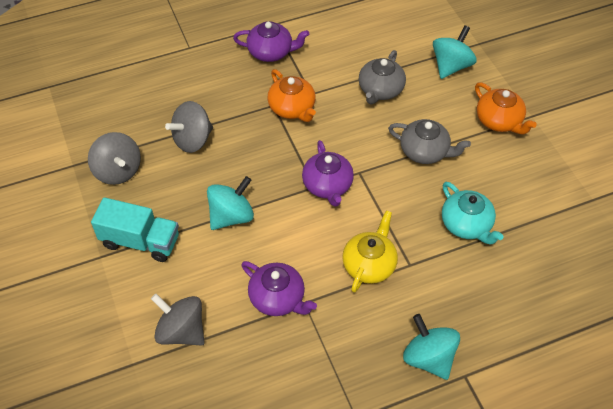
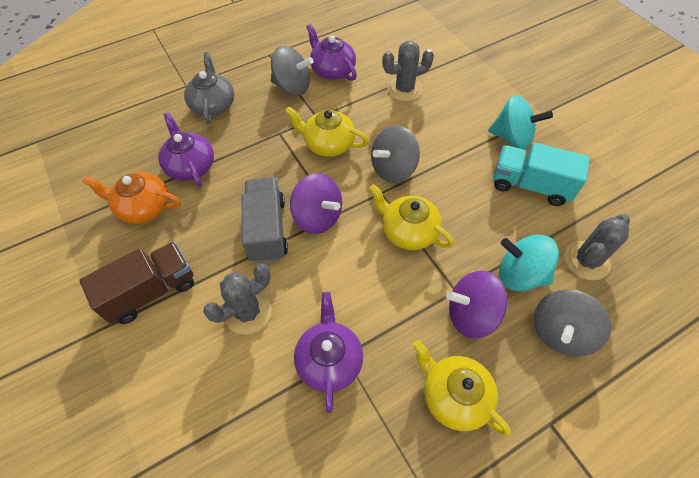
brown truck: 0 -> 1
grey cactus: 0 -> 3
grey teapot: 2 -> 1
grey truck: 0 -> 1
orange teapot: 2 -> 1
purple spinning top: 0 -> 2
turquoise spinning top: 3 -> 2
turquoise teapot: 1 -> 0
yellow teapot: 1 -> 3

